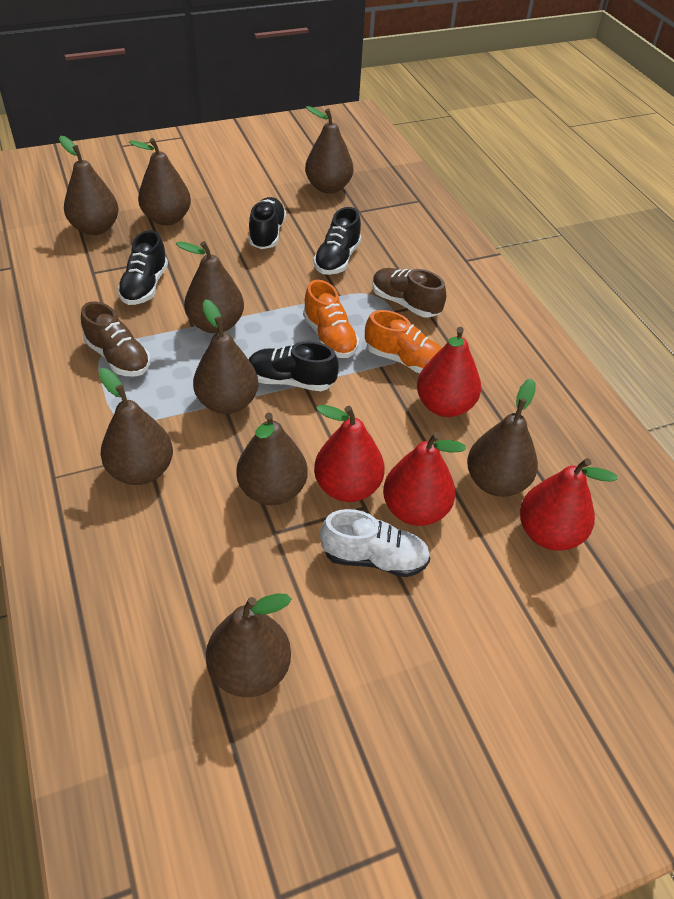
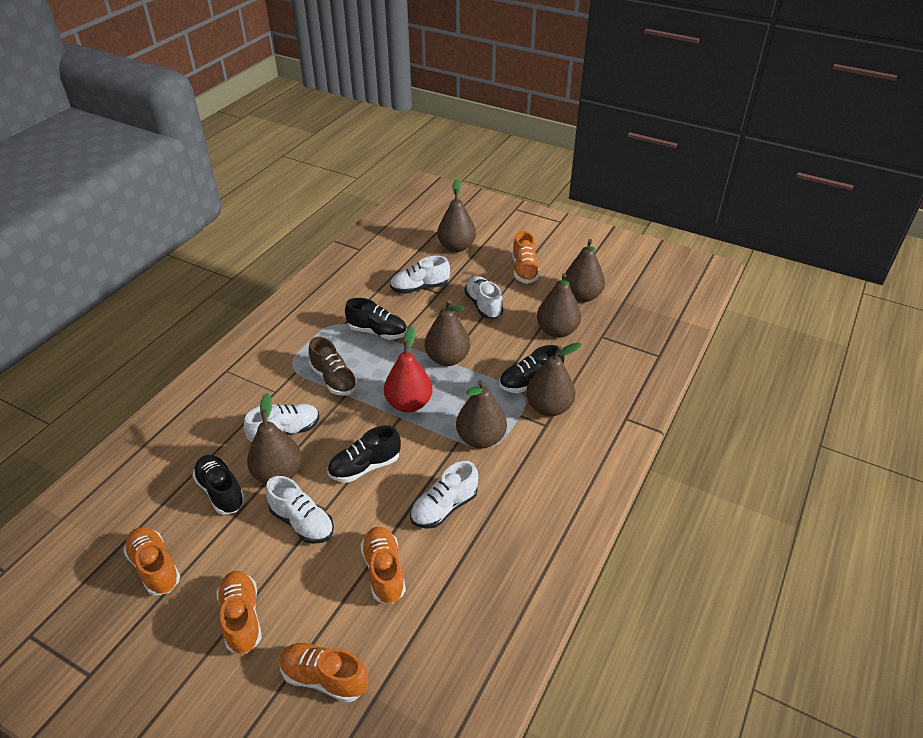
brown pear: 9 -> 7
brown shoe: 2 -> 1
orange shoe: 2 -> 5
red pear: 4 -> 1
white shoe: 1 -> 5

